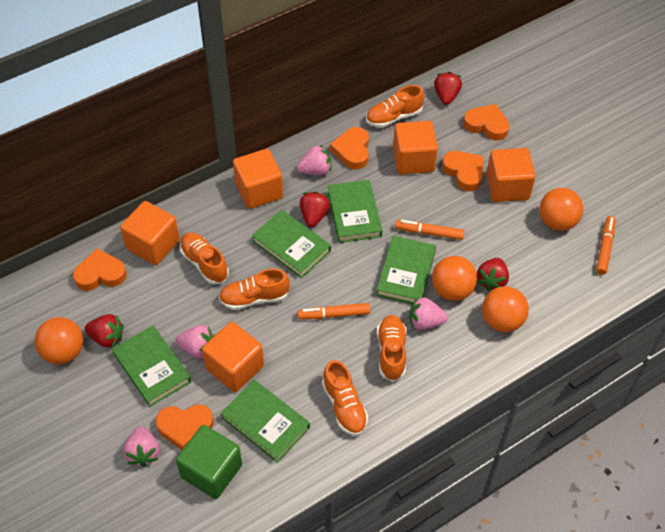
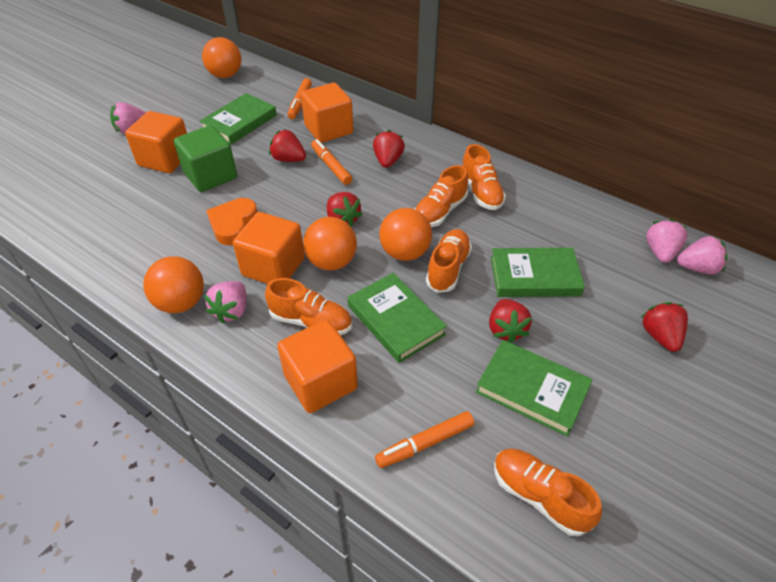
green book: 5 -> 4
orange cube: 5 -> 4
orange heart: 5 -> 1
red strawberry: 4 -> 5

